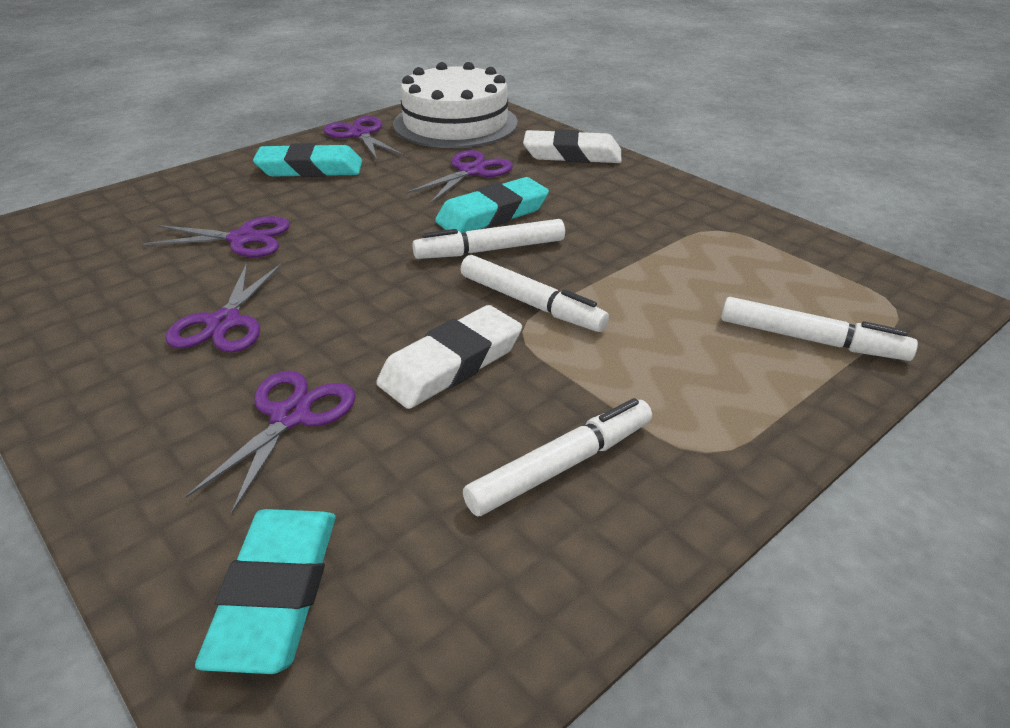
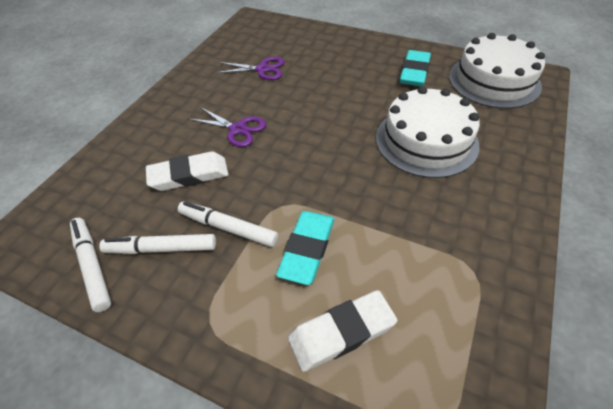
purple scissors: 5 -> 2
turquoise eraser: 3 -> 2
white cake: 1 -> 2
white marker: 4 -> 3

